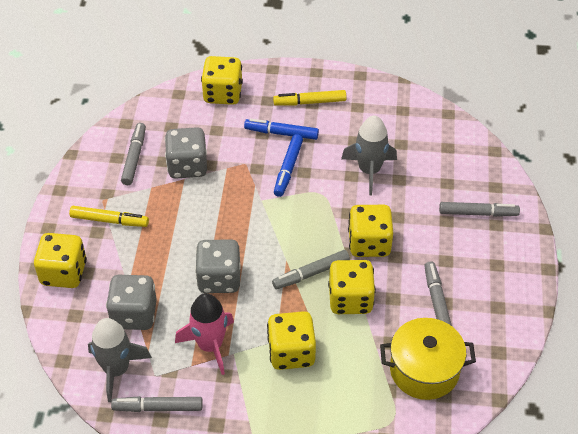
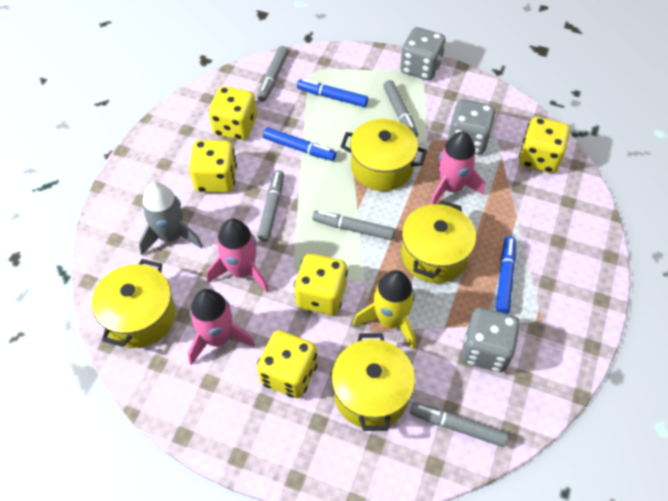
blue marker: 2 -> 3
grey rocket: 2 -> 1
pink rocket: 1 -> 3
yellow marker: 2 -> 0
yellow pot: 1 -> 4
yellow rocket: 0 -> 1

